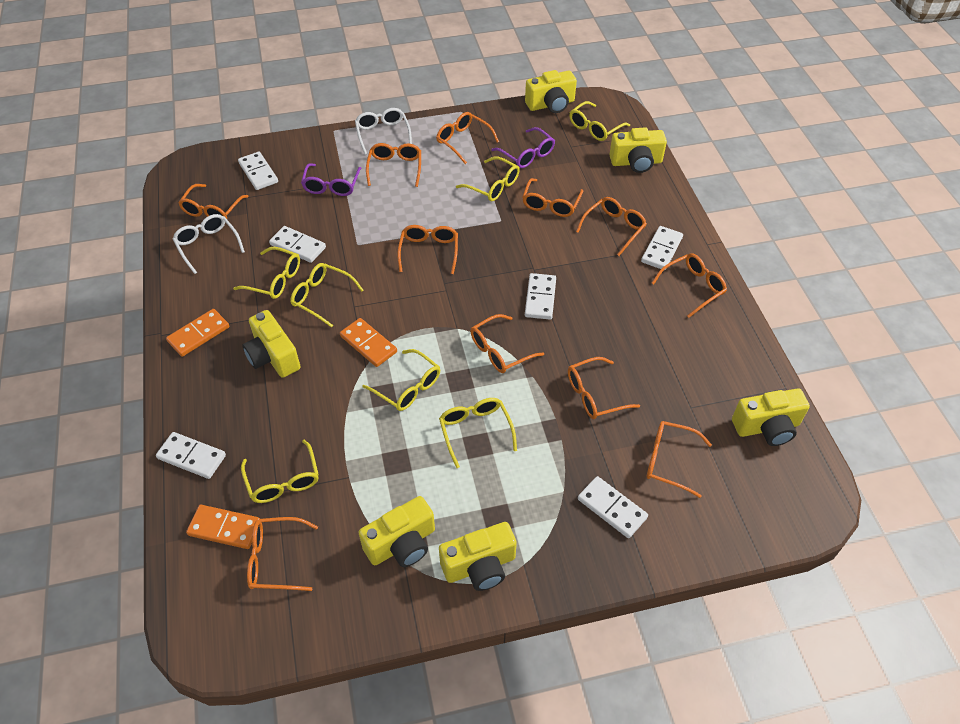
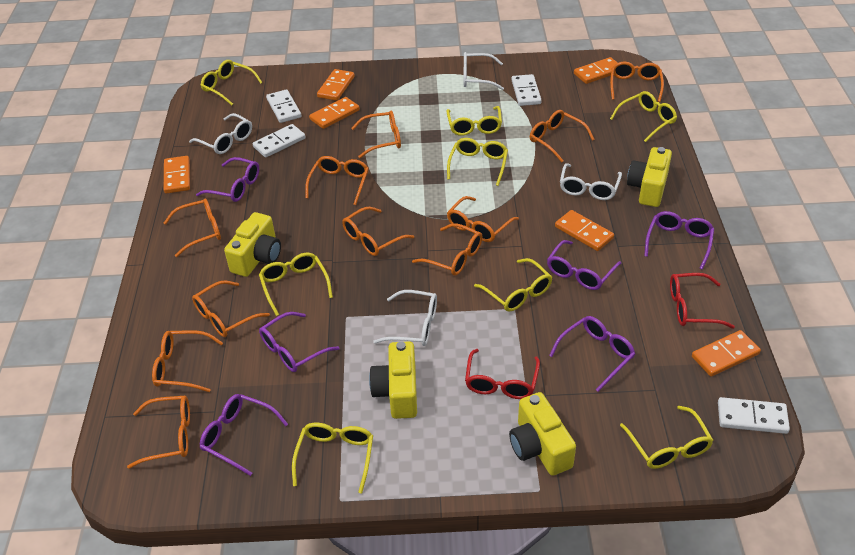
orange domino: 3 -> 6
purple glasses: 2 -> 6
red glasses: 0 -> 2
white domino: 6 -> 4
white glasses: 2 -> 4
yellow camera: 6 -> 4
yellow glasses: 7 -> 8

